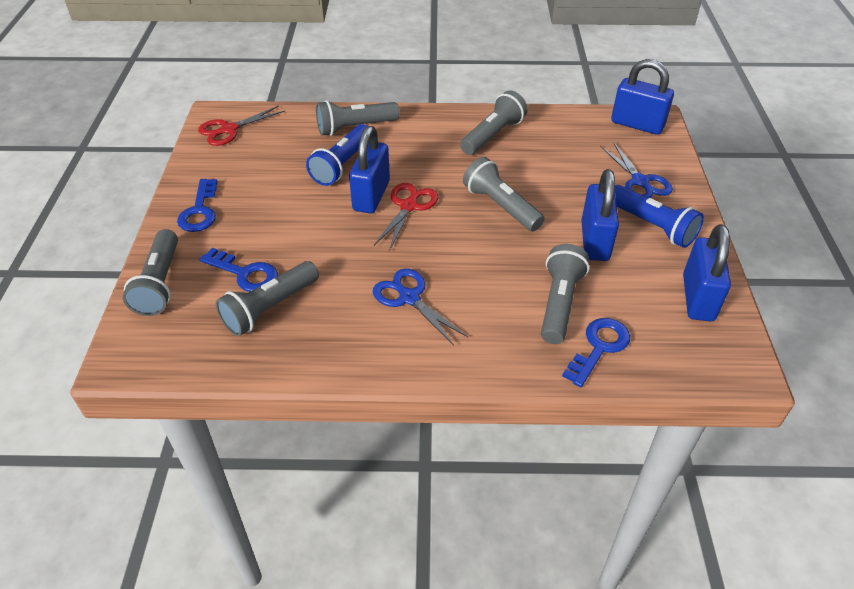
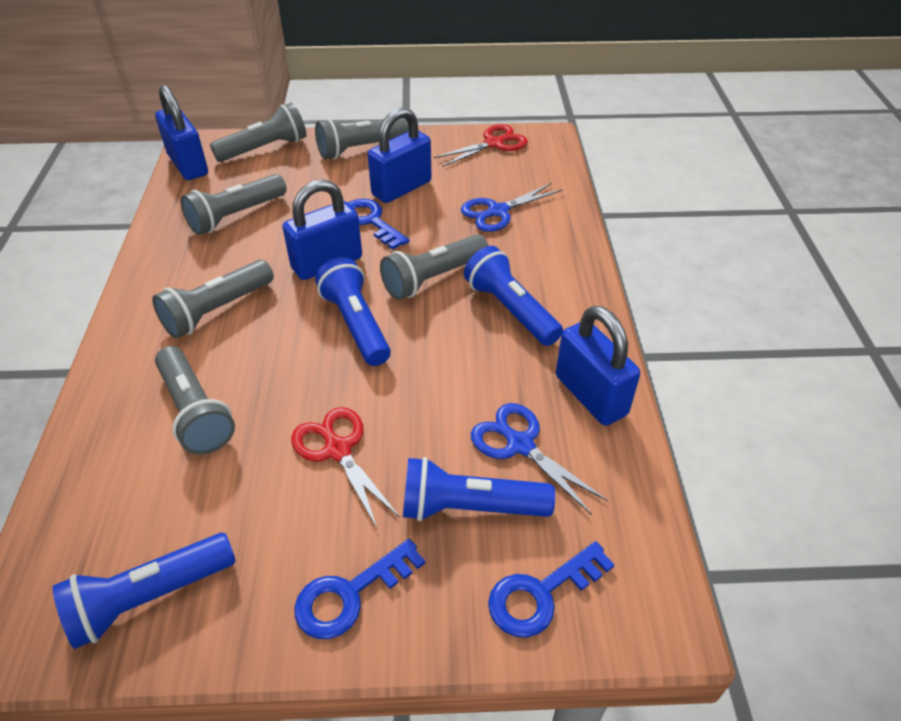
blue flashlight: 2 -> 4

